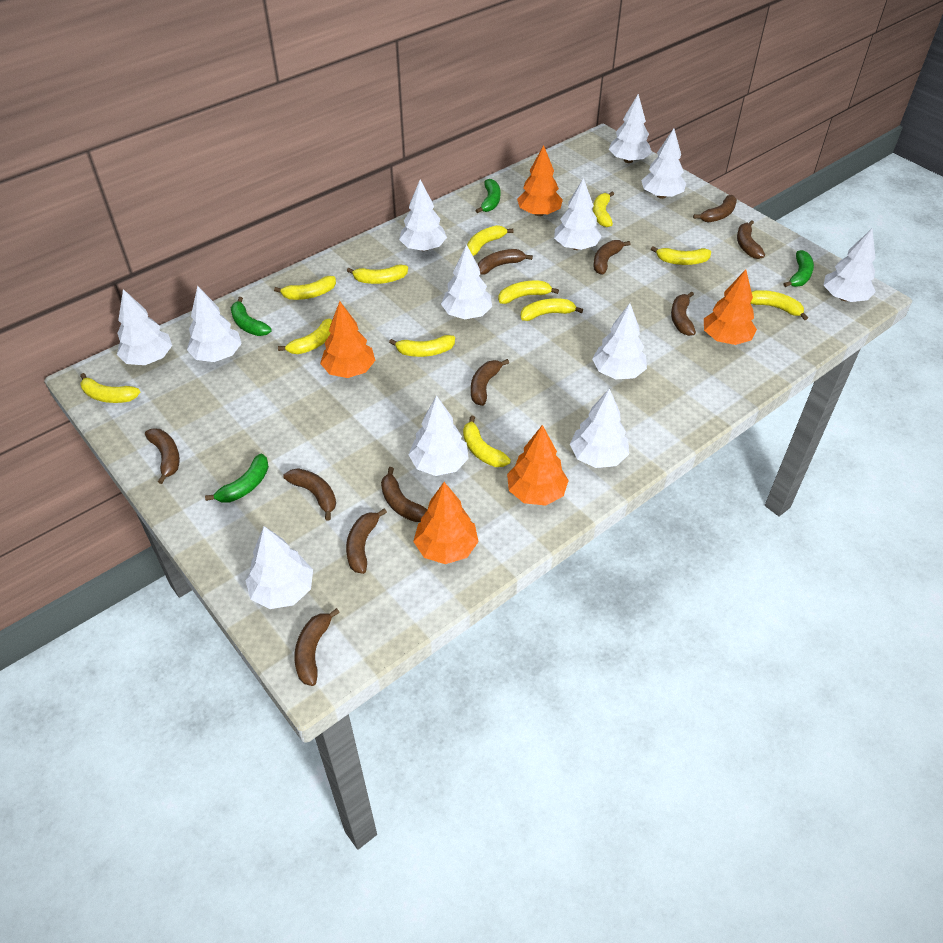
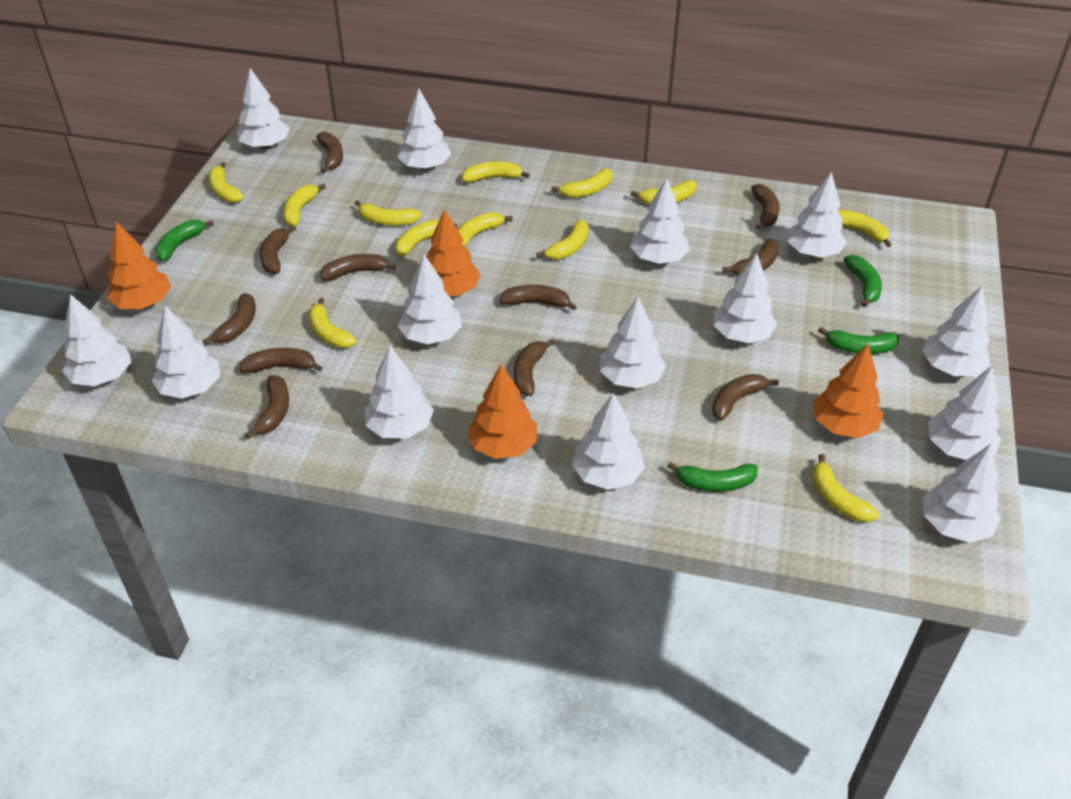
orange tree: 5 -> 4
white tree: 12 -> 14

